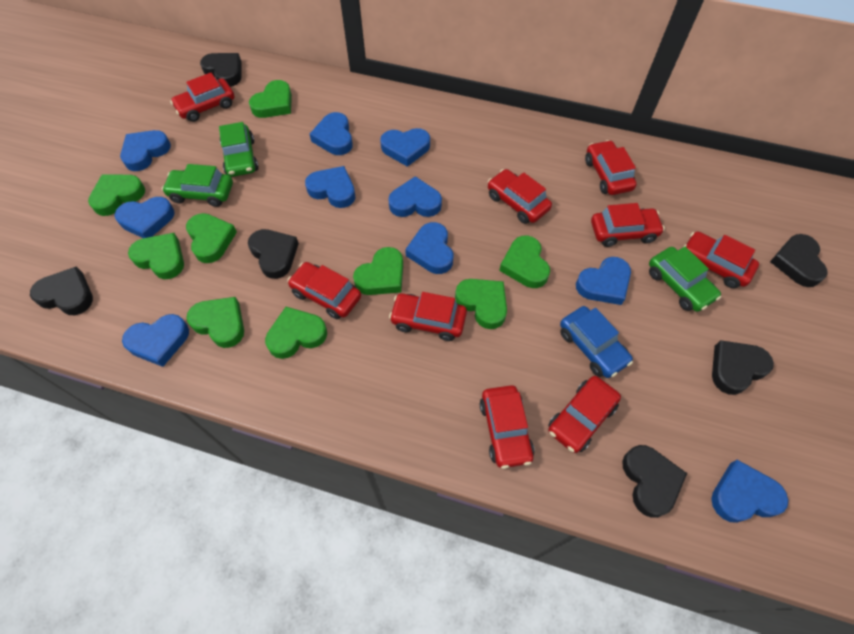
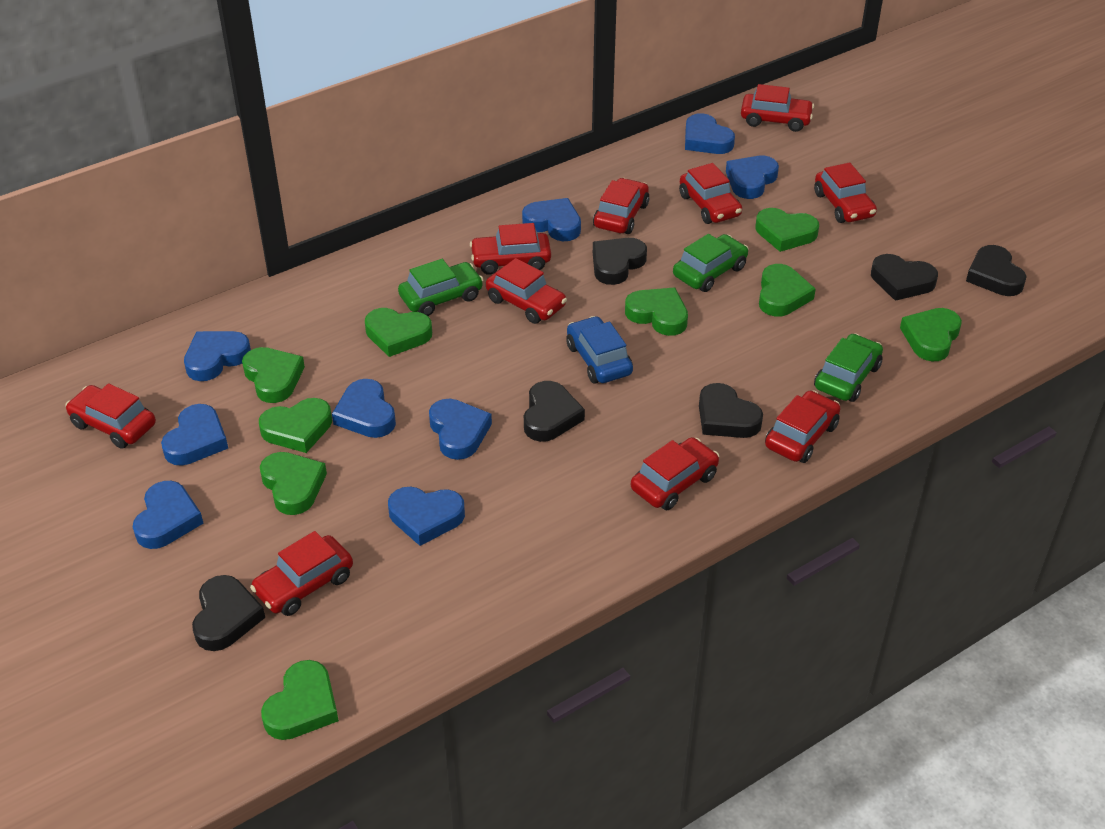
blue heart: 10 -> 9
red car: 9 -> 10

